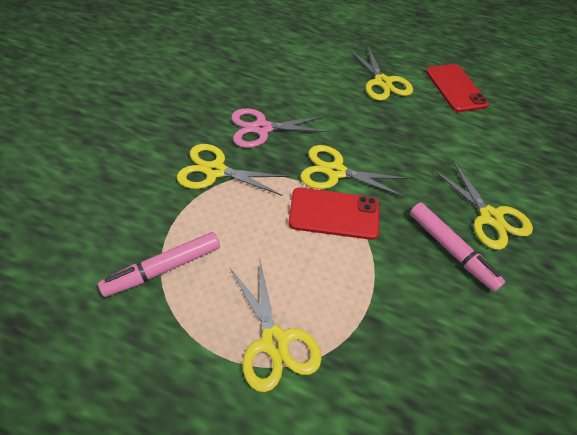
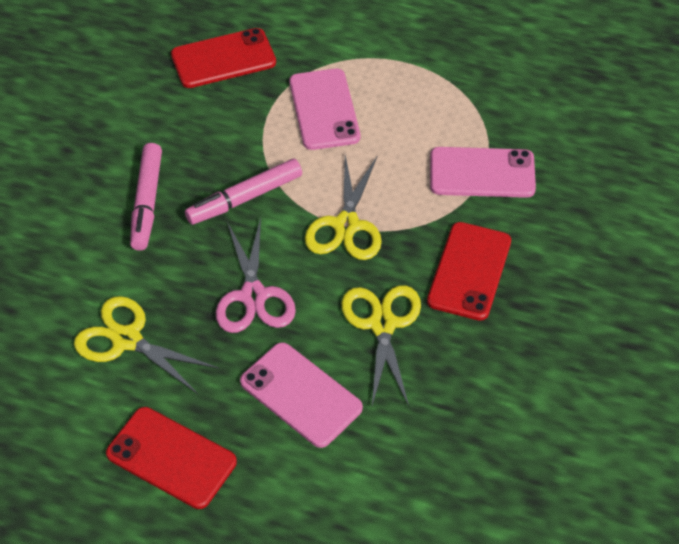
pink phone: 0 -> 3
red phone: 2 -> 3
yellow scissors: 5 -> 3

